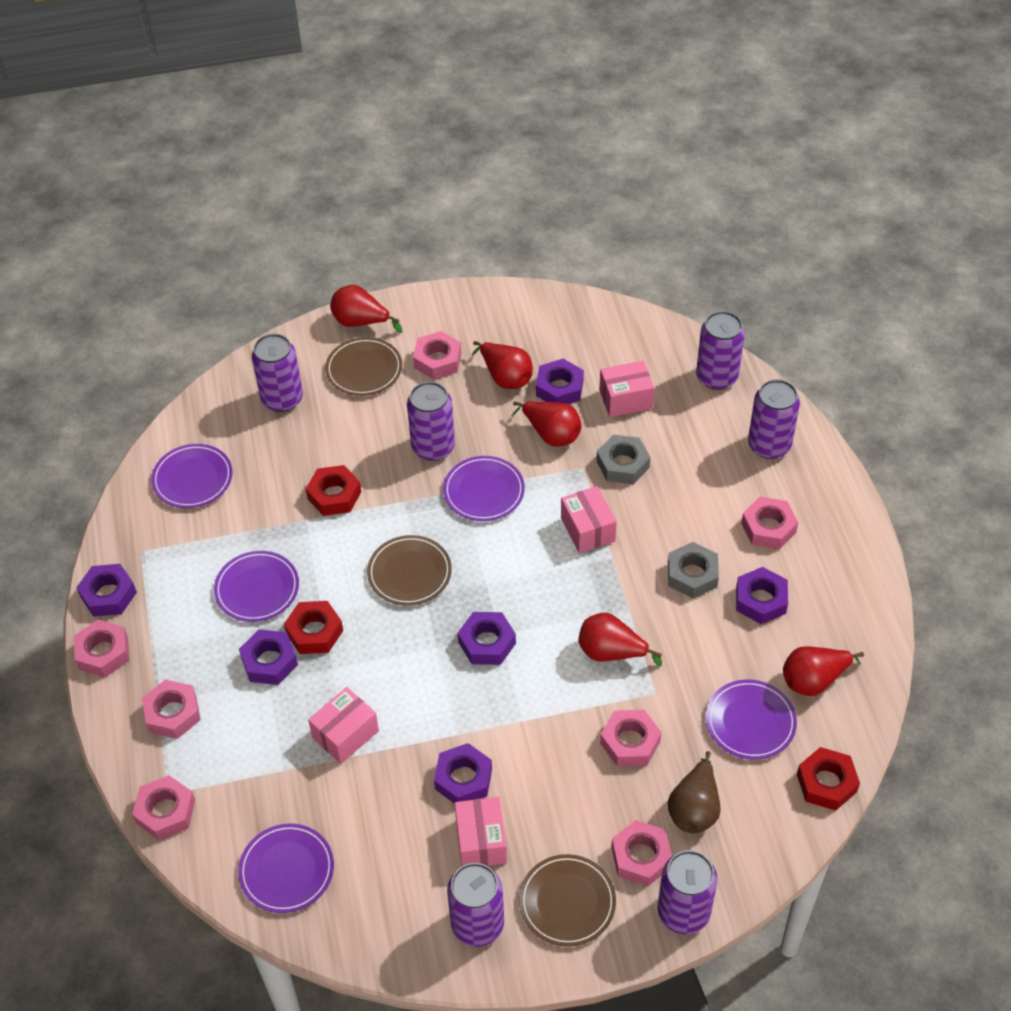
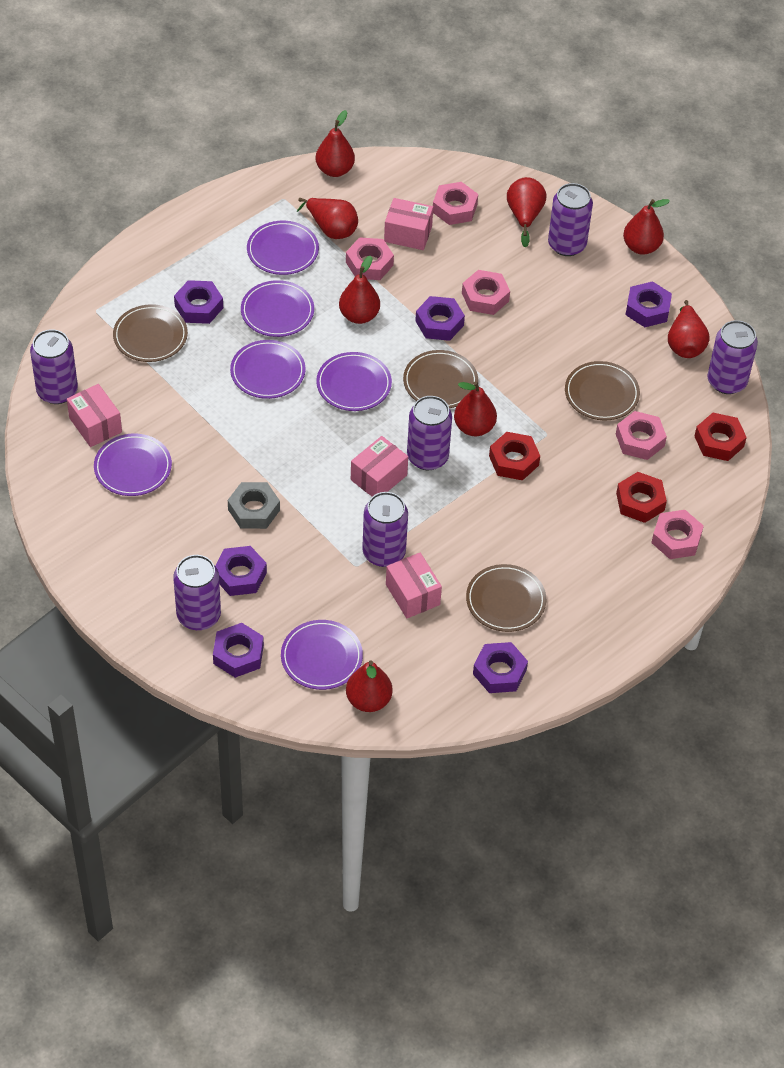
brown pear: 1 -> 0
brown plate: 3 -> 4
grey nut: 2 -> 1
pink nut: 7 -> 5
purple plate: 5 -> 6
red pear: 5 -> 8

